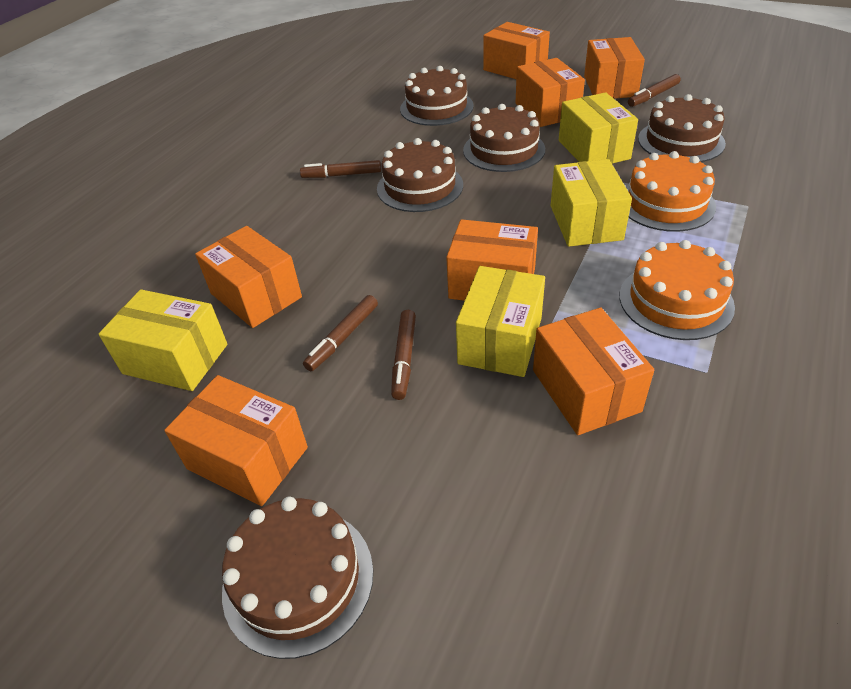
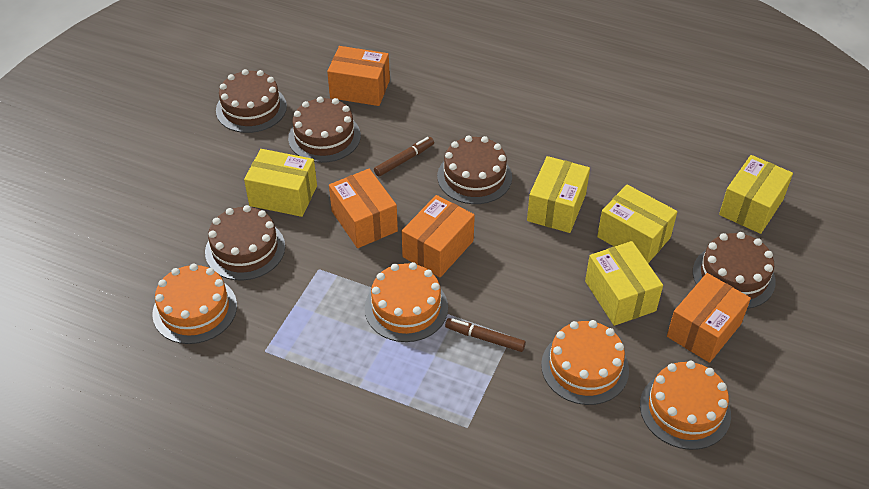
brown marker: 4 -> 2
orange box: 7 -> 4
orange cake: 2 -> 4
yellow box: 4 -> 5

